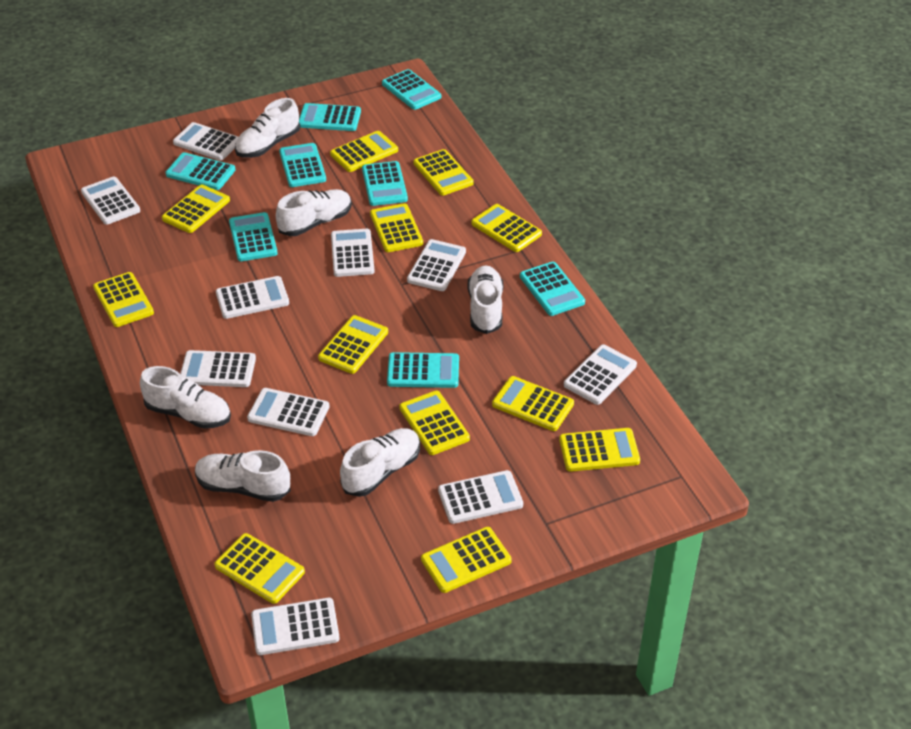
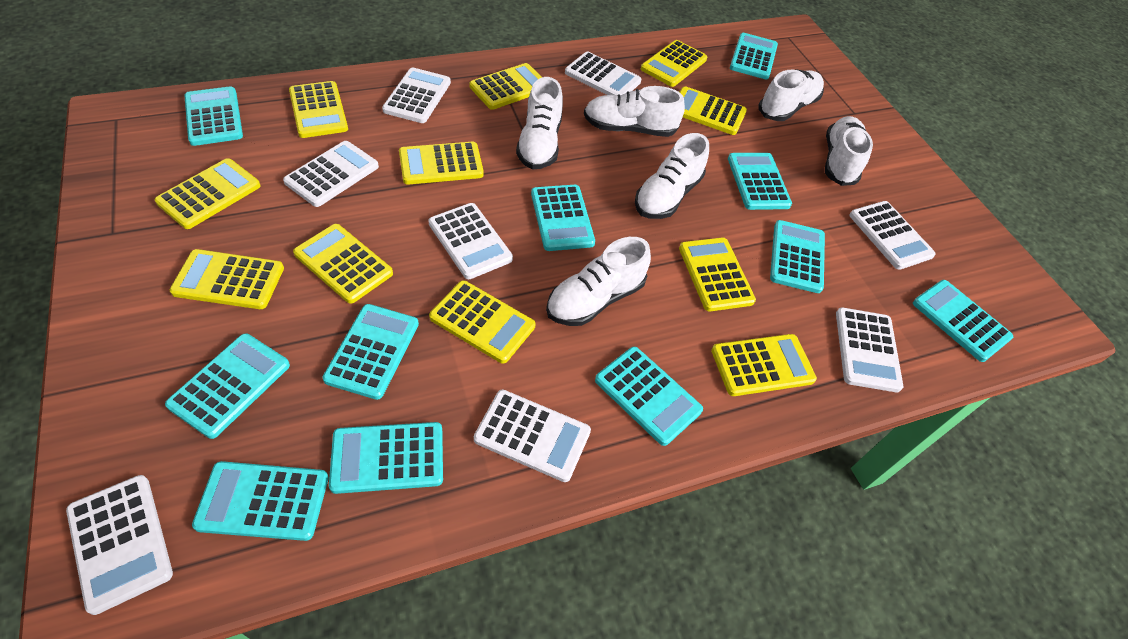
turquoise calculator: 8 -> 11
white calculator: 10 -> 8
yellow calculator: 12 -> 11

